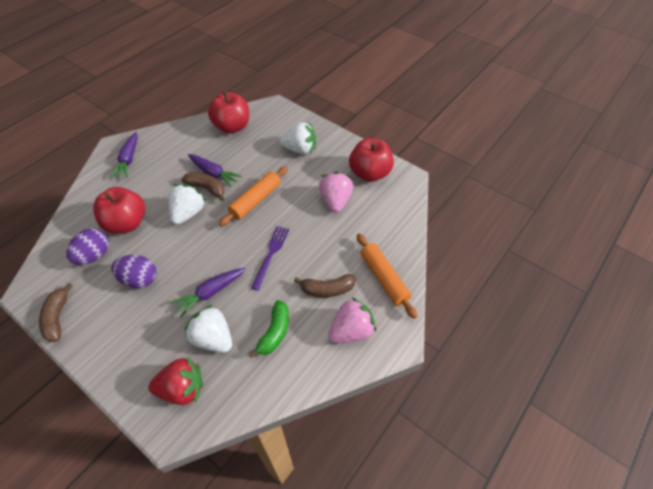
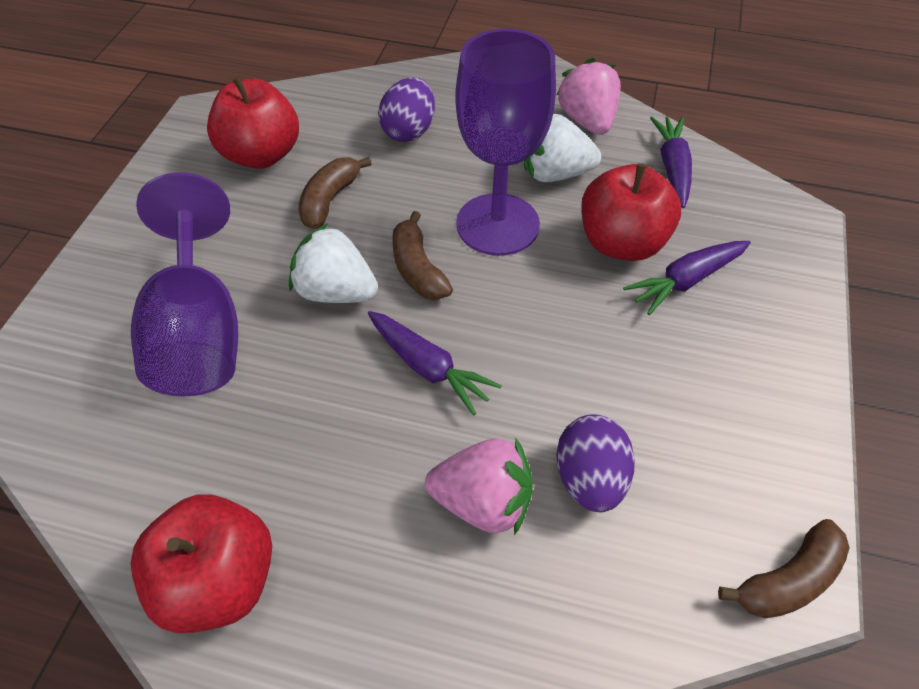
green banana: 1 -> 0
orange rolling pin: 2 -> 0
purple fork: 1 -> 0
purple goblet: 0 -> 2
red strawberry: 1 -> 0
white strawberry: 3 -> 2

